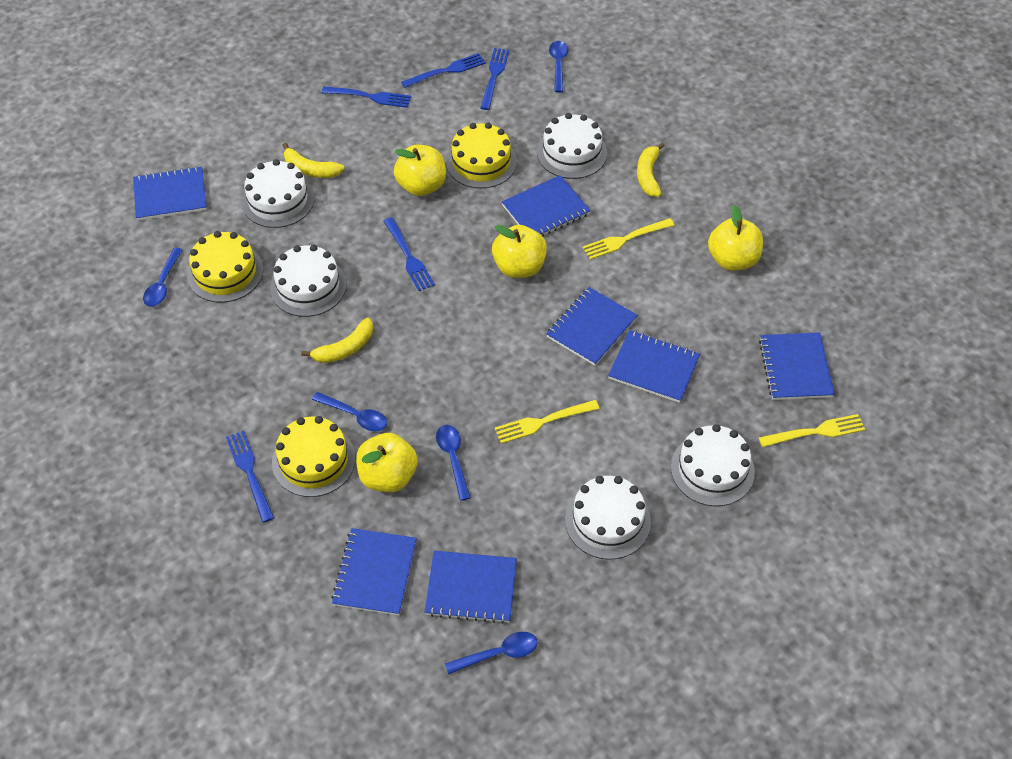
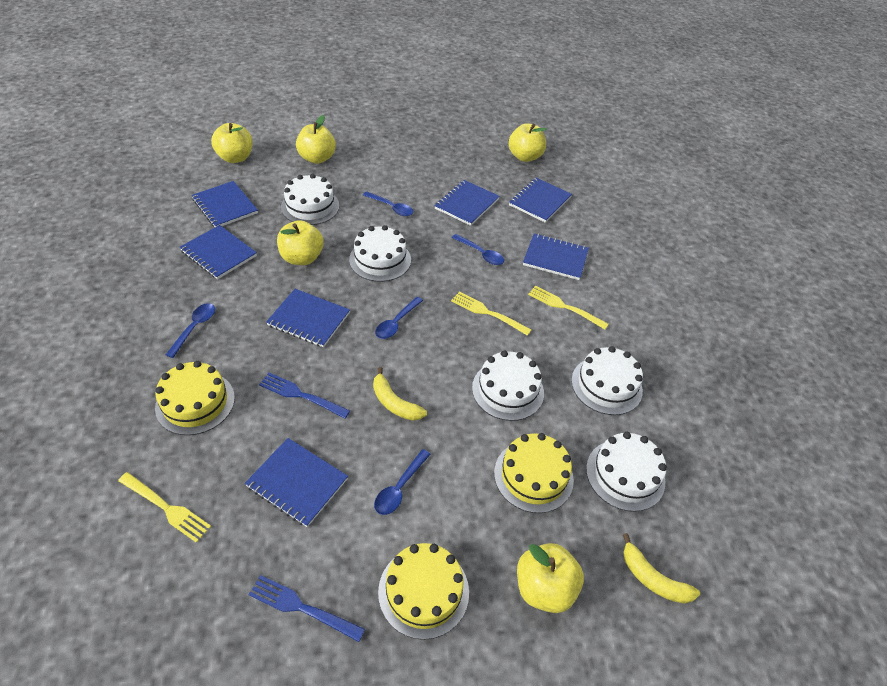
blue fork: 5 -> 2
yellow apple: 4 -> 5
yellow banana: 3 -> 2

